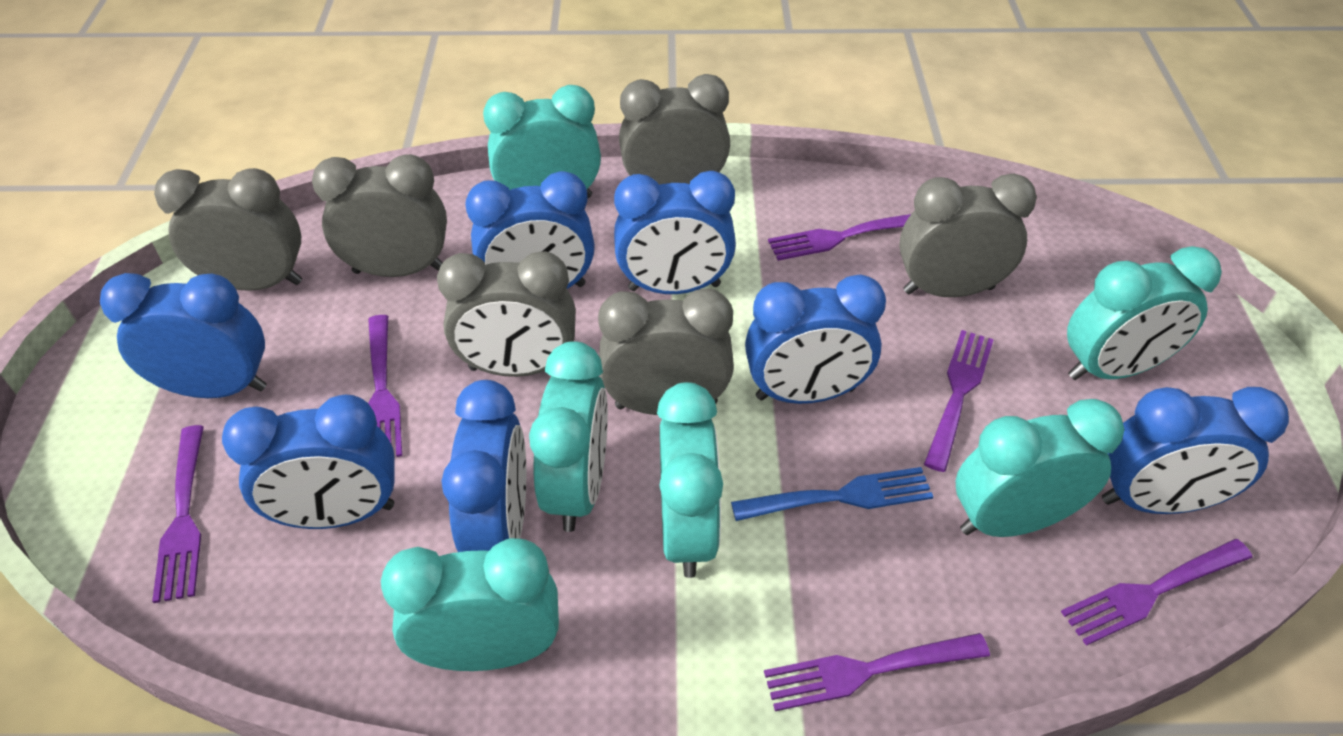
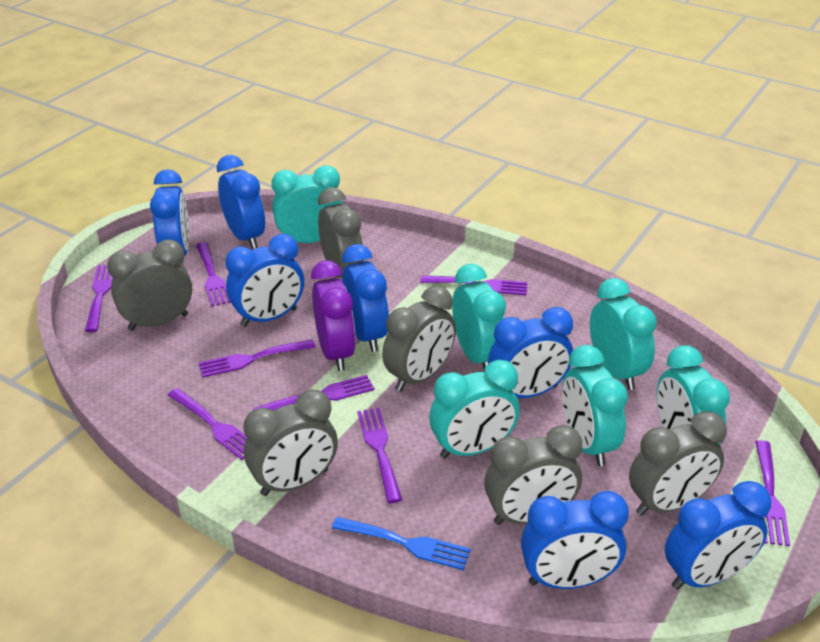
purple clock: 0 -> 1
purple fork: 6 -> 8

